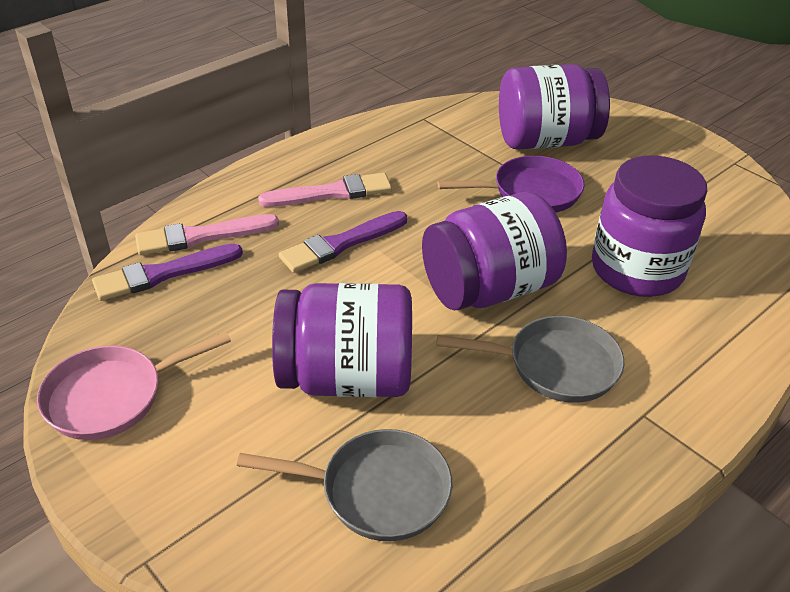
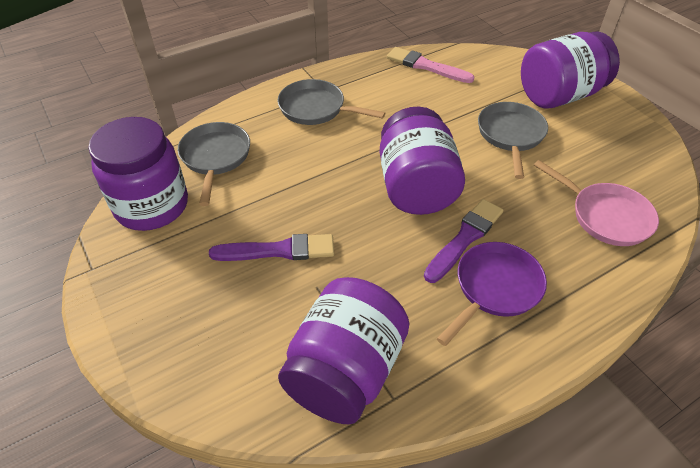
grey pan: 2 -> 3
pink brush: 2 -> 1

